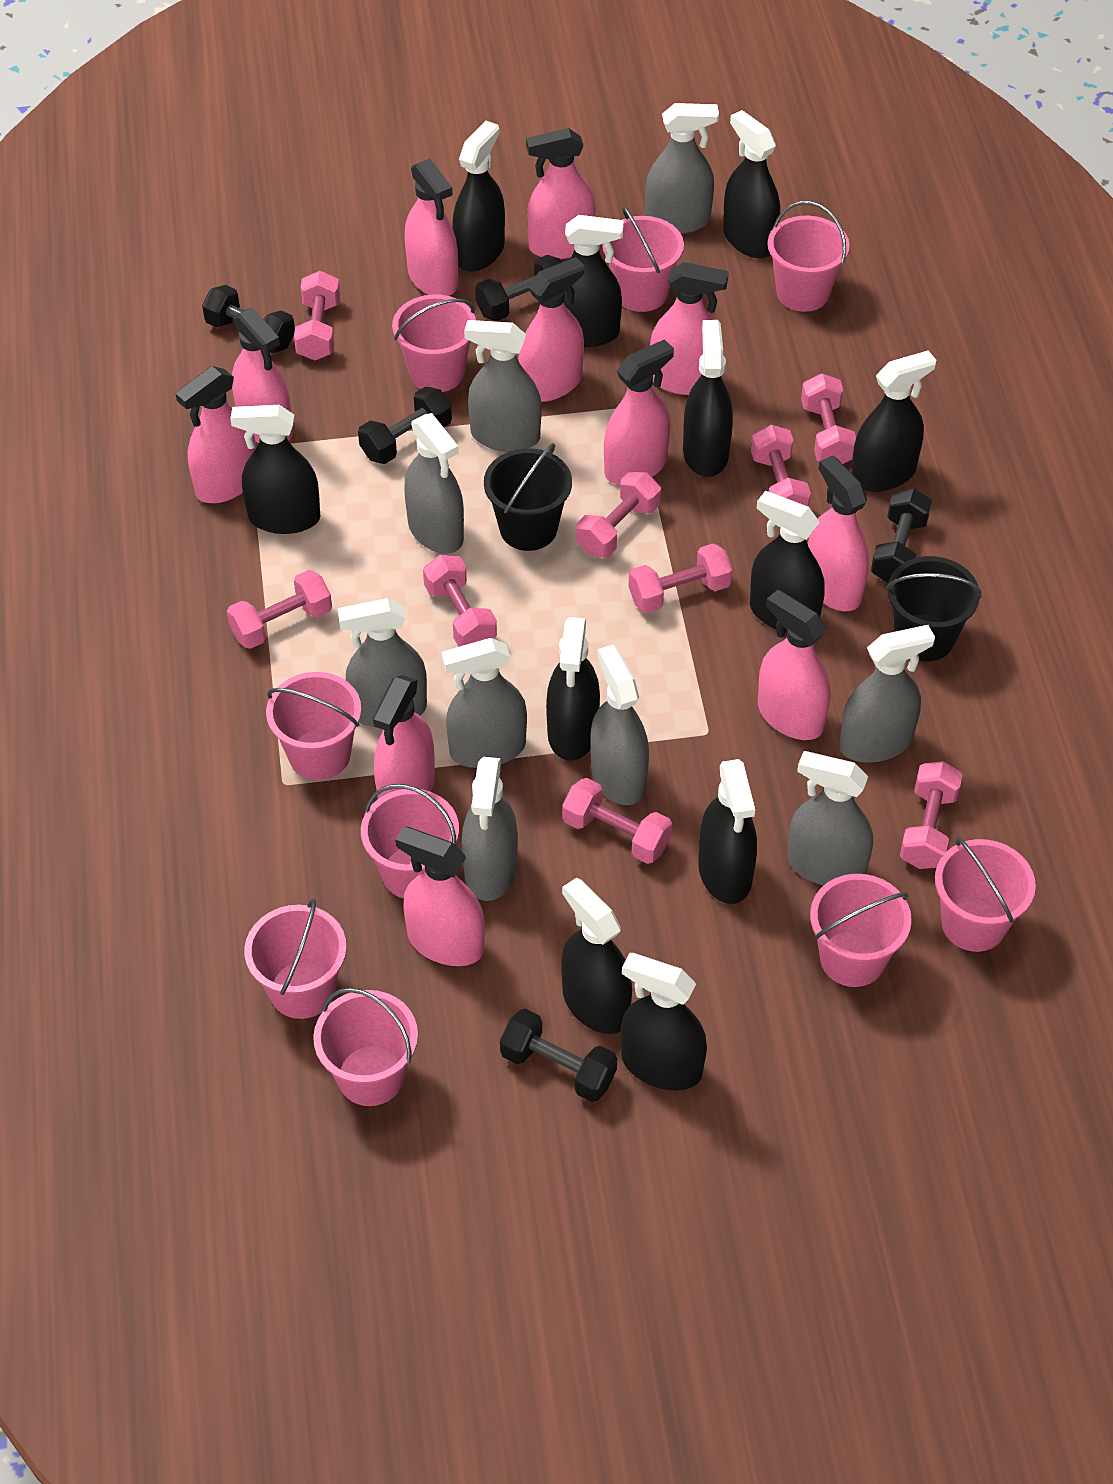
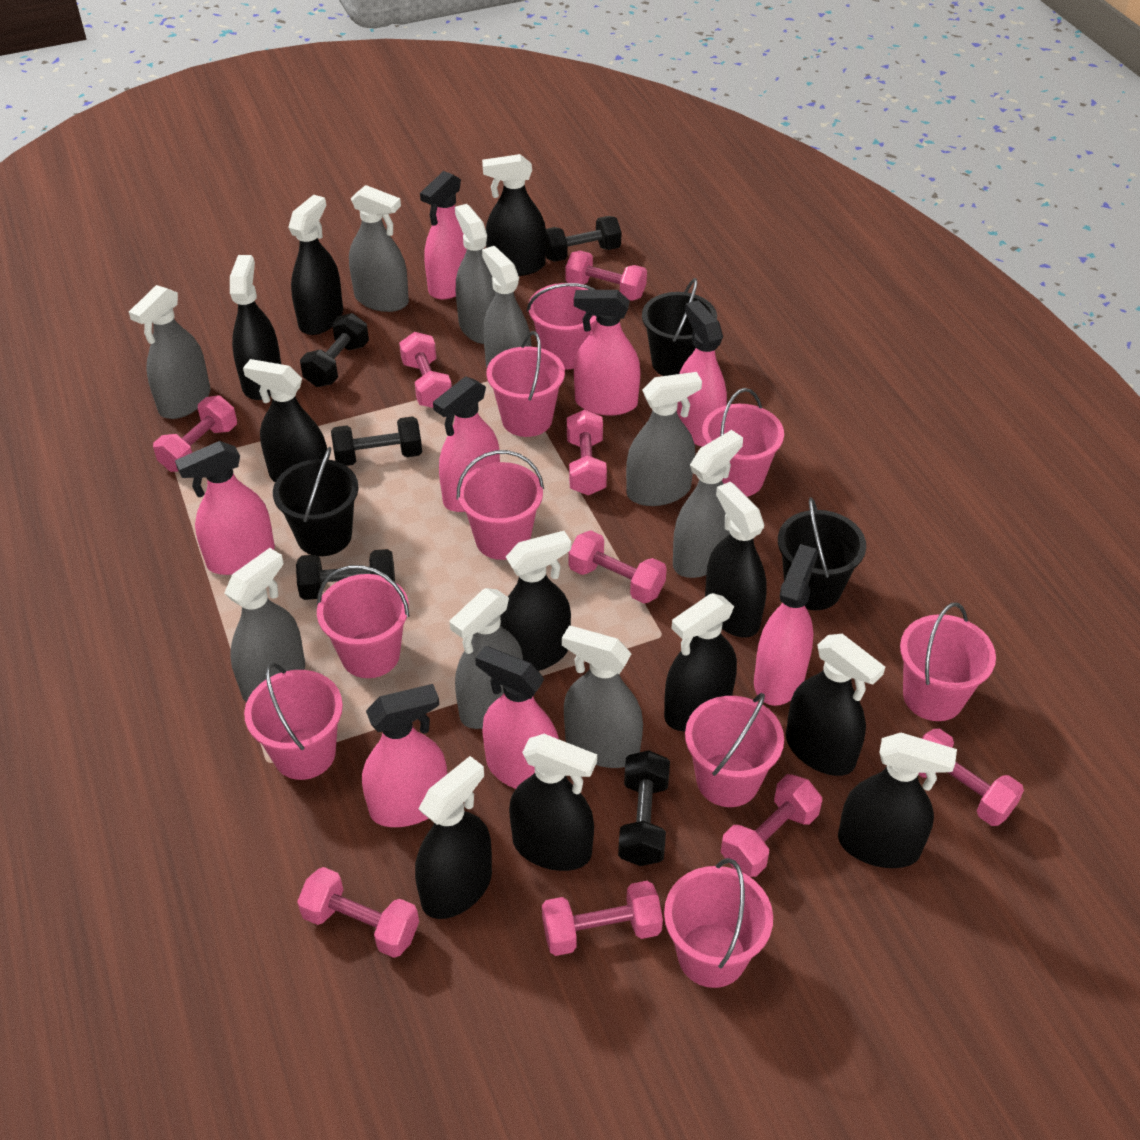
black bucket: 2 -> 3
pink spray bottle: 11 -> 8

